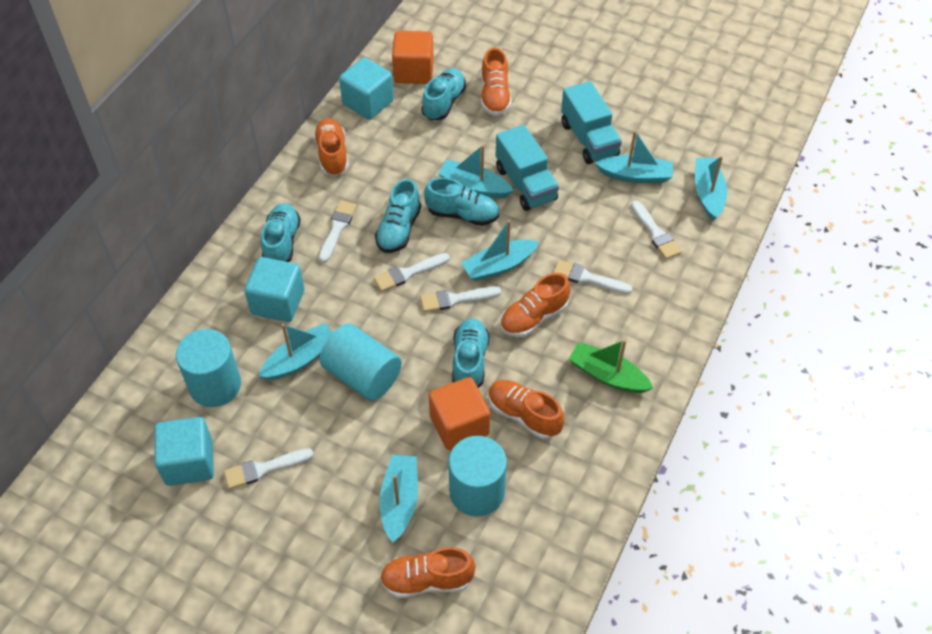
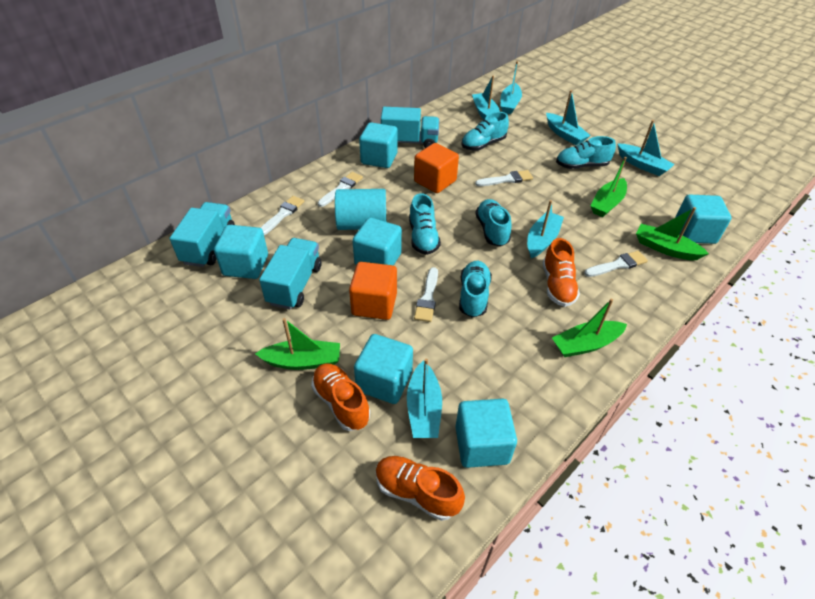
green boat: 1 -> 4
orange shoe: 5 -> 3
turquoise cube: 3 -> 6
turquoise cylinder: 3 -> 1
turquoise truck: 2 -> 3
white brush: 6 -> 5

